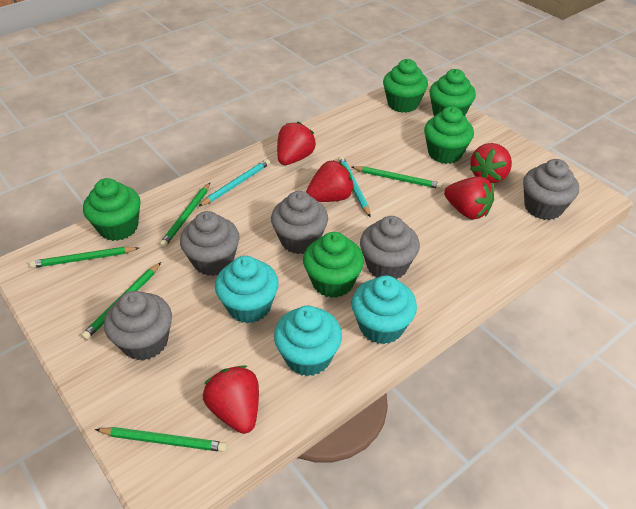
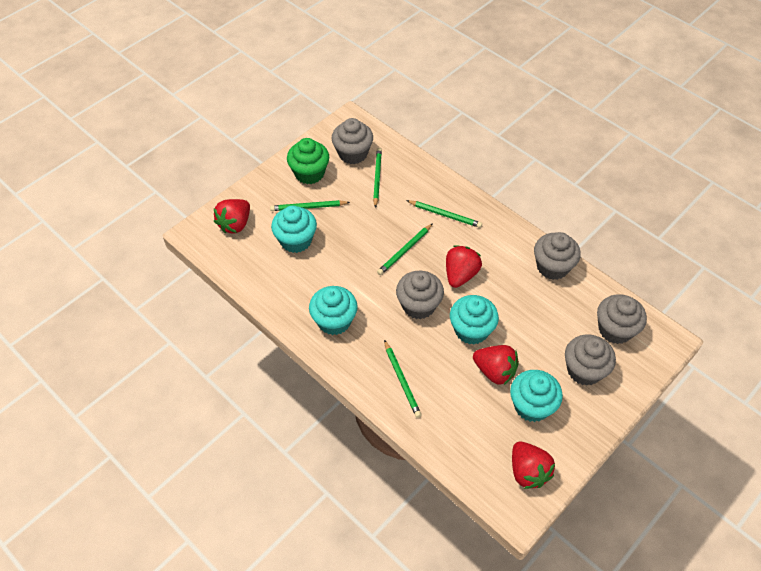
green cupcake: 5 -> 1
red strawberry: 5 -> 4
turquoise cupcake: 3 -> 4
turquoise pencil: 2 -> 0

